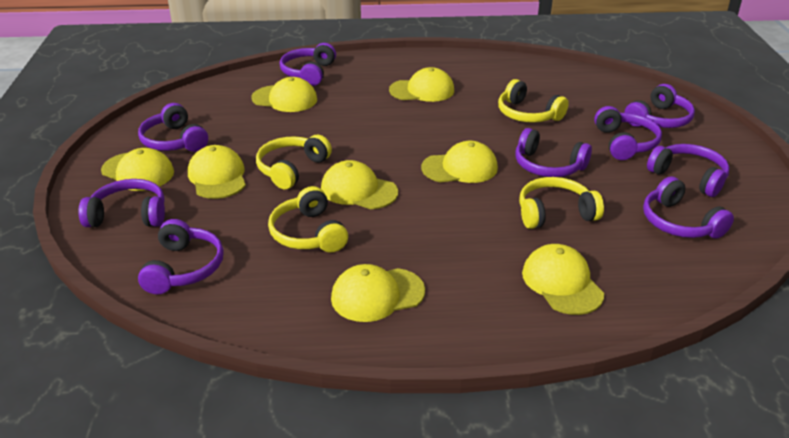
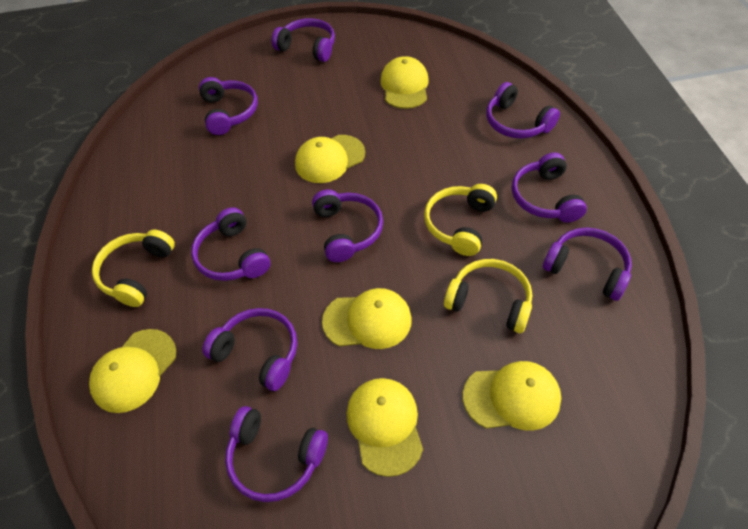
yellow cap: 8 -> 6
yellow headphones: 4 -> 3

